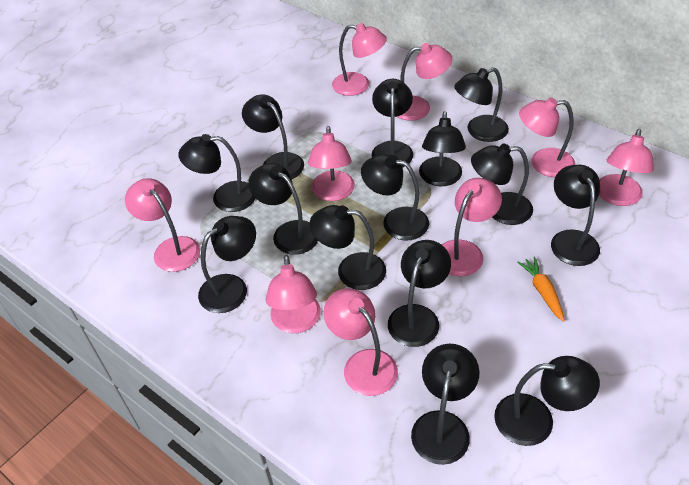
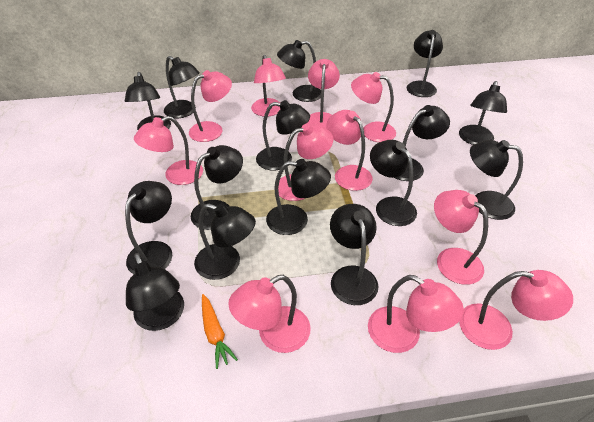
black lamp: 14 -> 15
pink lamp: 9 -> 11

